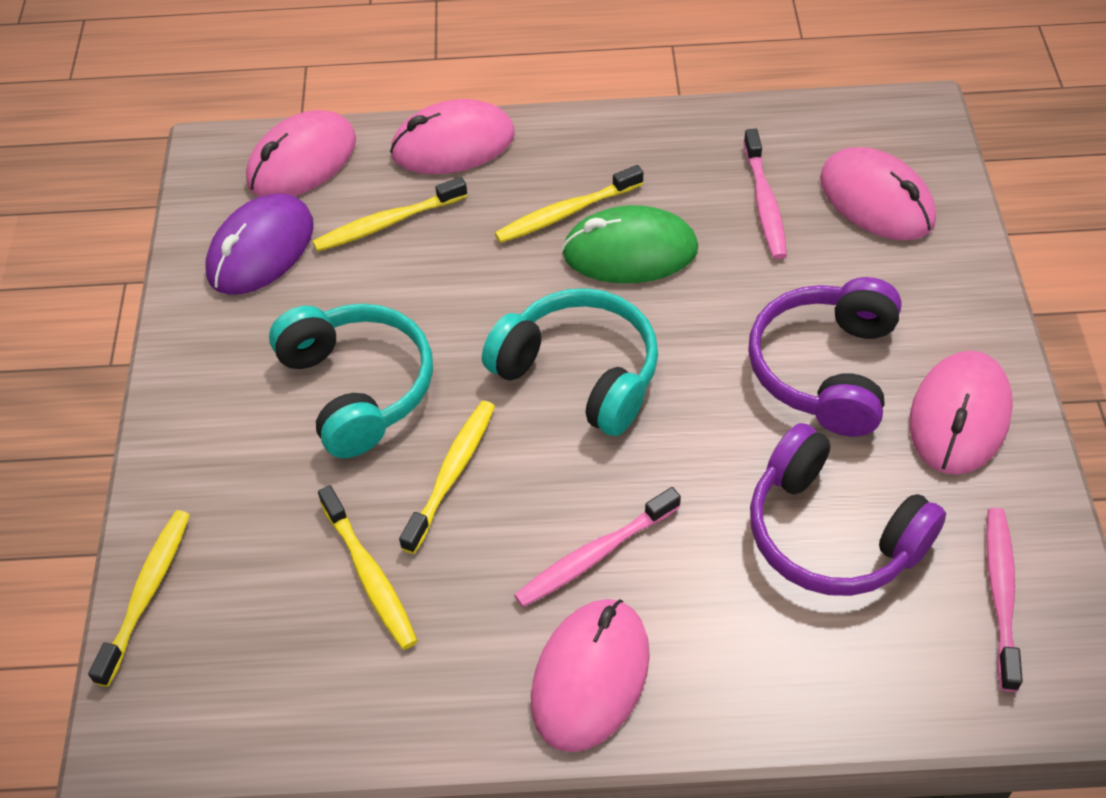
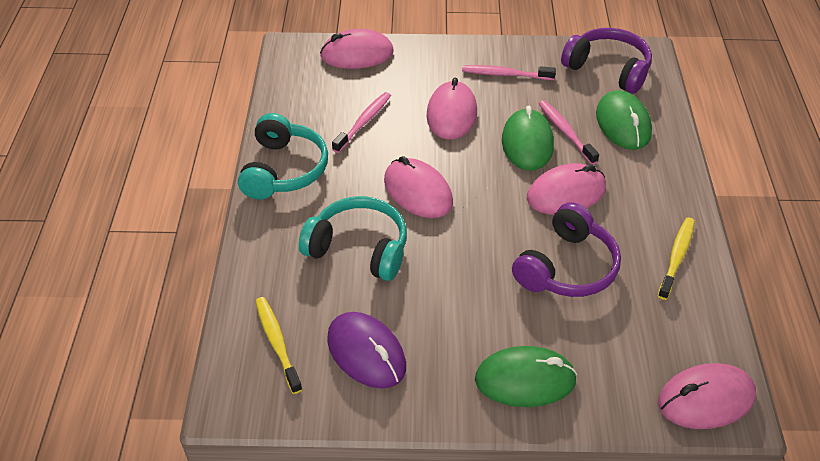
green mouse: 1 -> 3
yellow toothbrush: 5 -> 2

